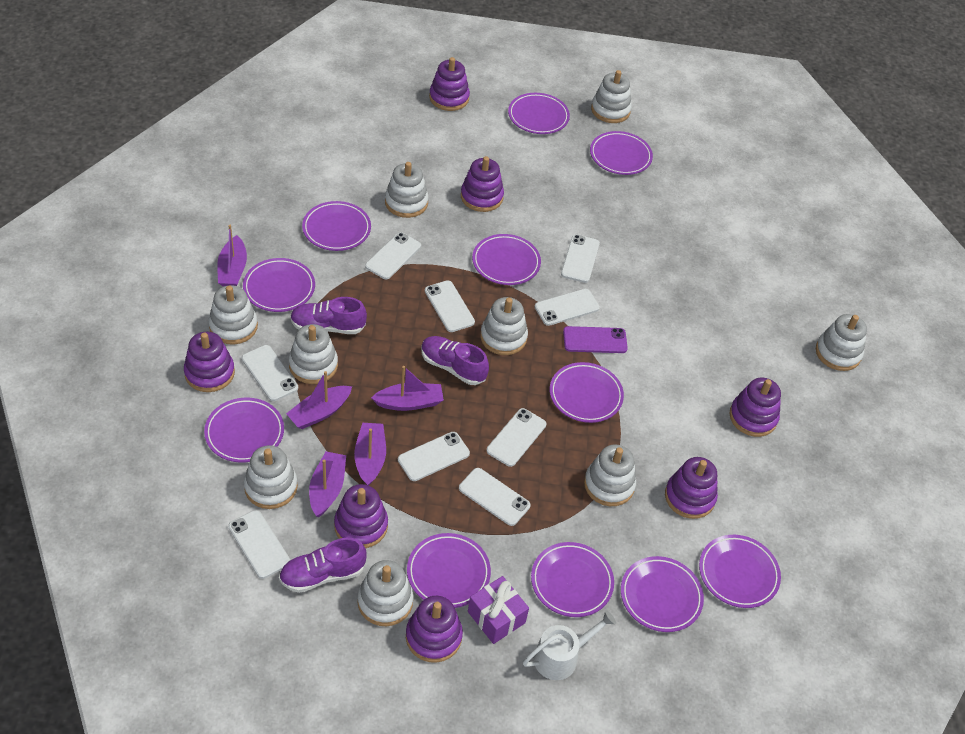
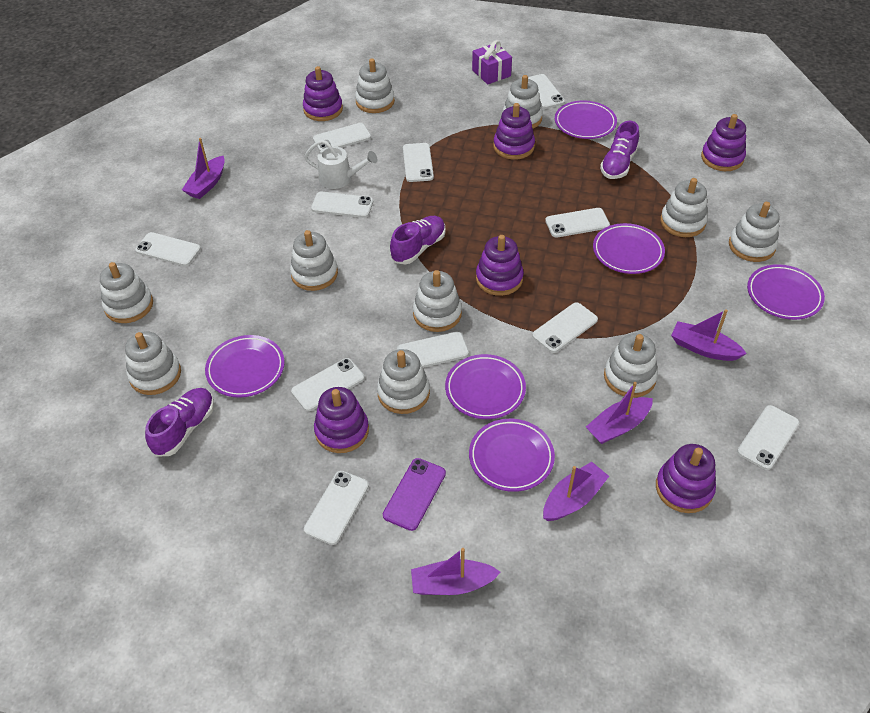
purple plate: 11 -> 6
purple stacking toy: 7 -> 6
white phone: 9 -> 11
white stacking toy: 9 -> 10

